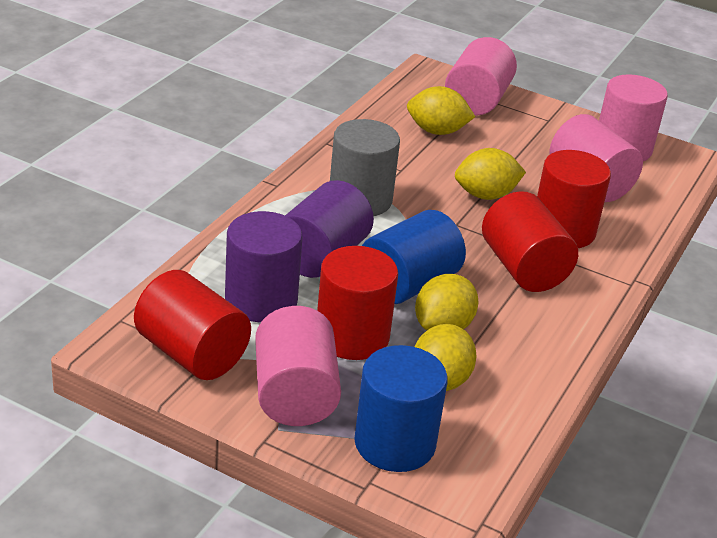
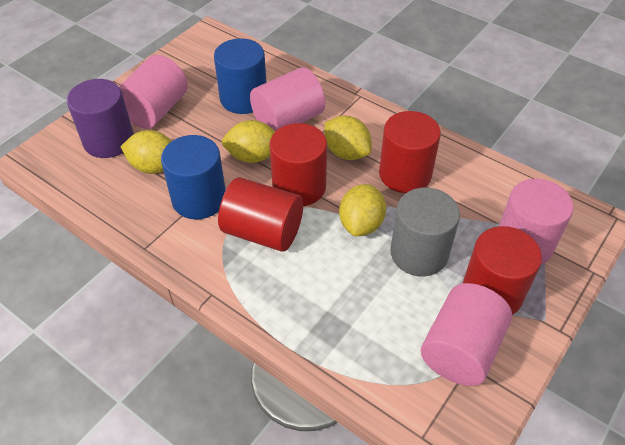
purple cylinder: 2 -> 1

